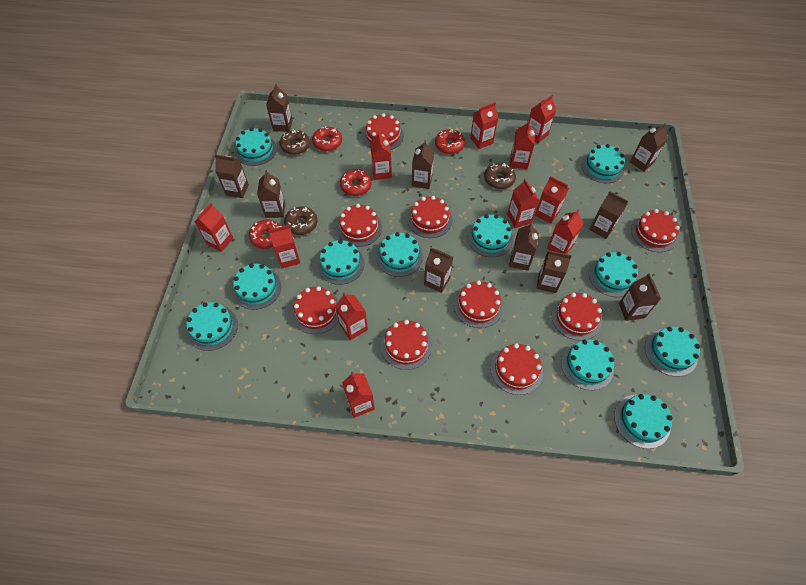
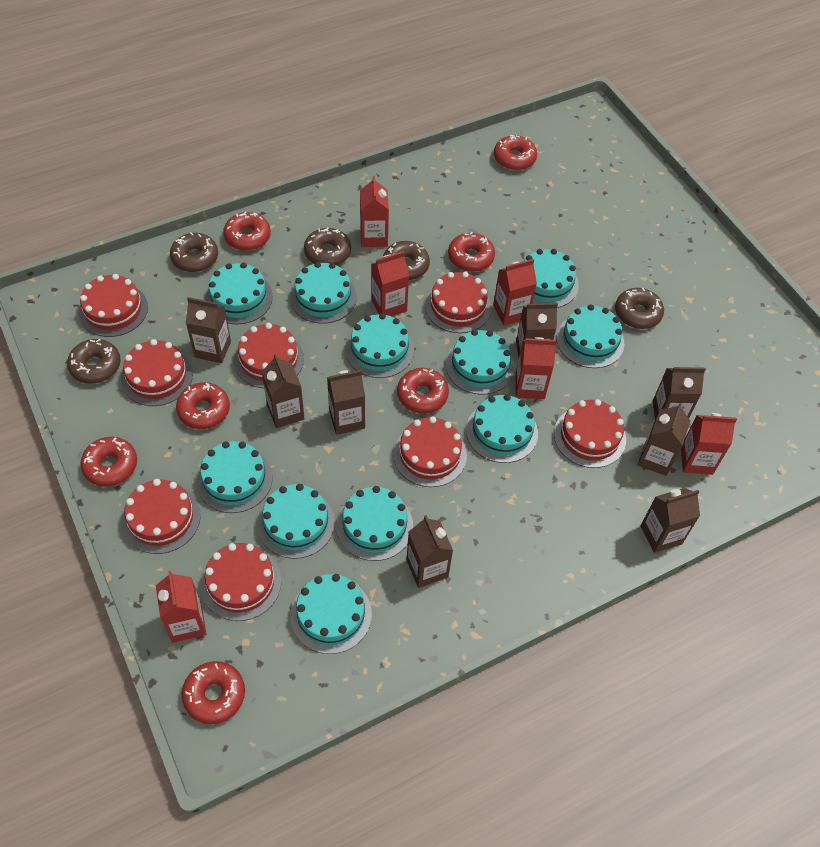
brown carton: 10 -> 8
brown donut: 3 -> 5
red cake: 9 -> 8
red carton: 11 -> 6
red donut: 4 -> 7

